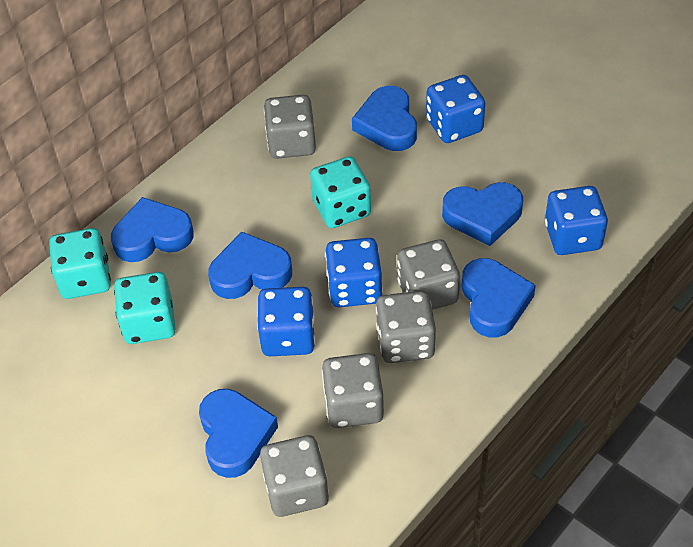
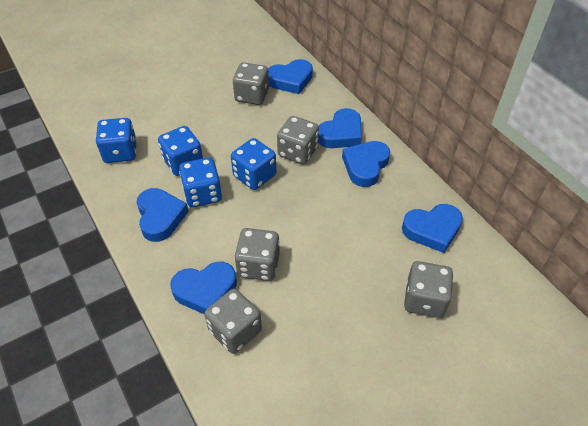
turquoise dice: 3 -> 0

